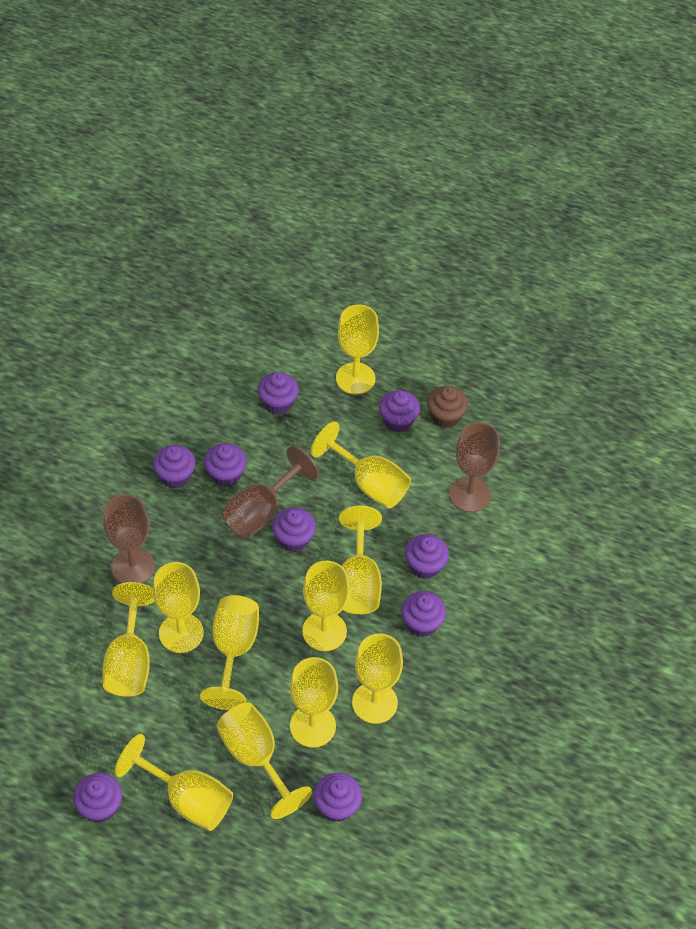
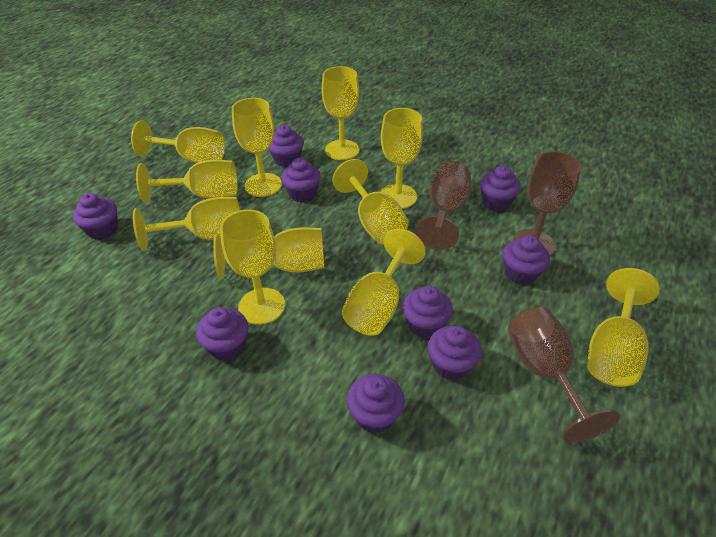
brown cupcake: 1 -> 0

